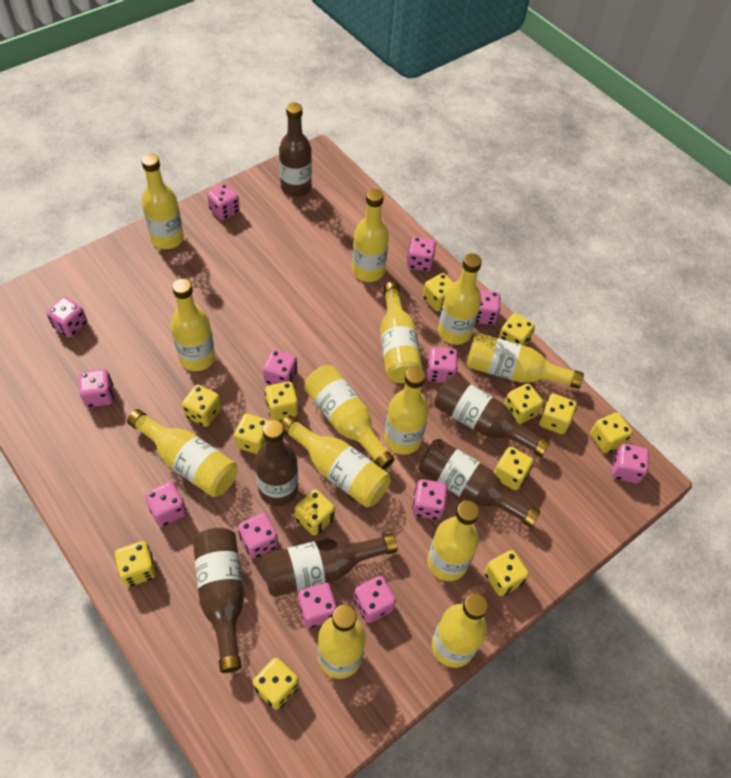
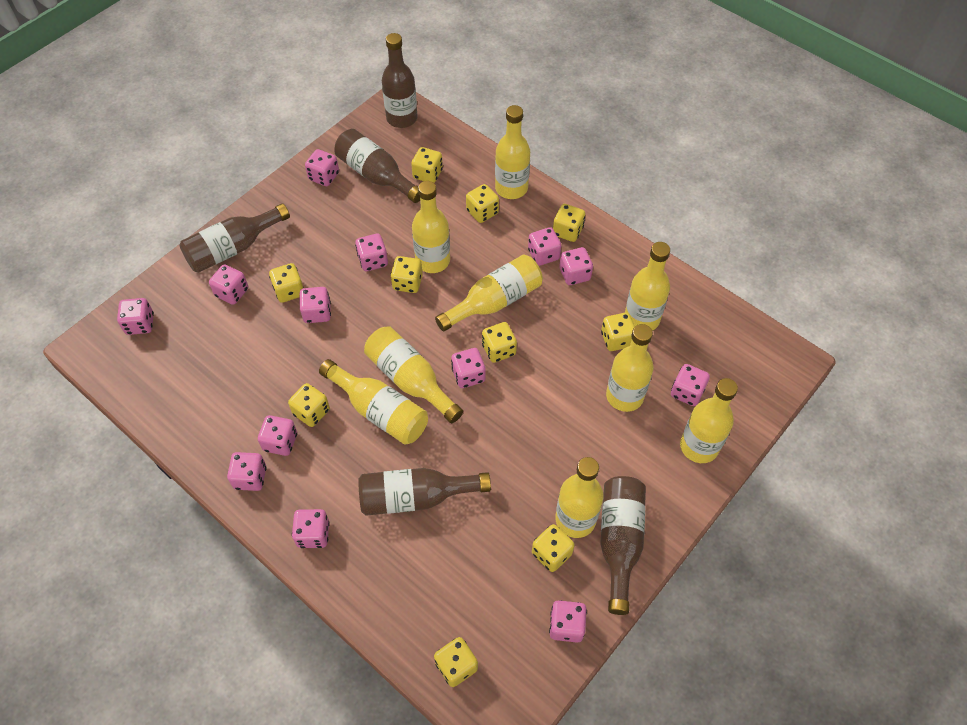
brown bottle: 6 -> 5
yellow bottle: 13 -> 9
yellow dice: 13 -> 10

